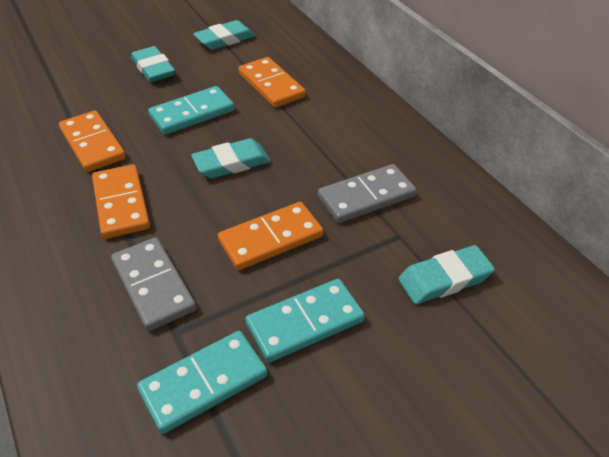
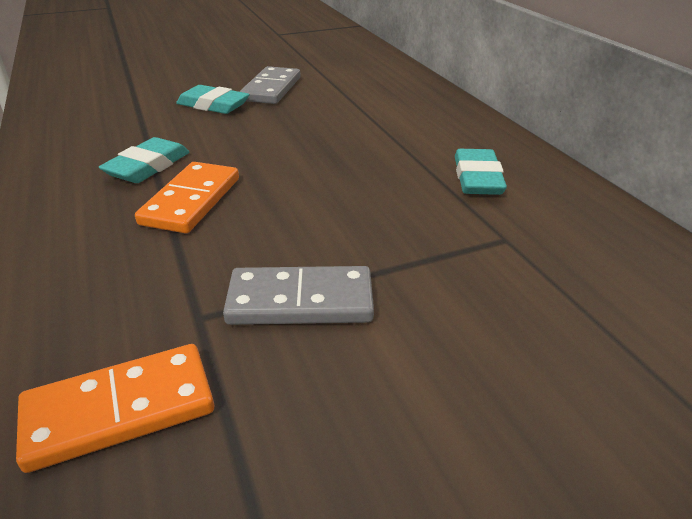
orange domino: 4 -> 2
turquoise domino: 3 -> 0
turquoise eraser: 4 -> 3

